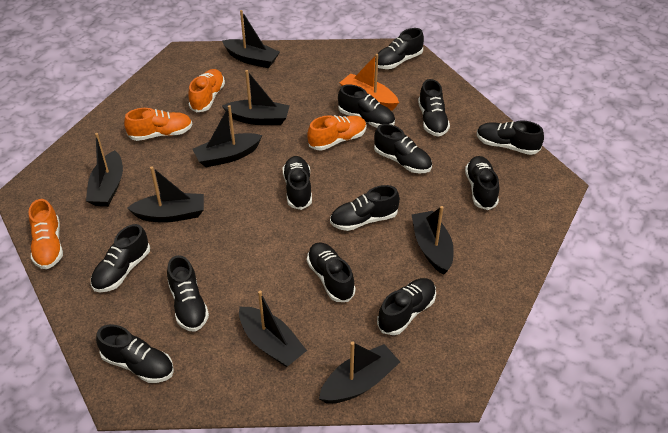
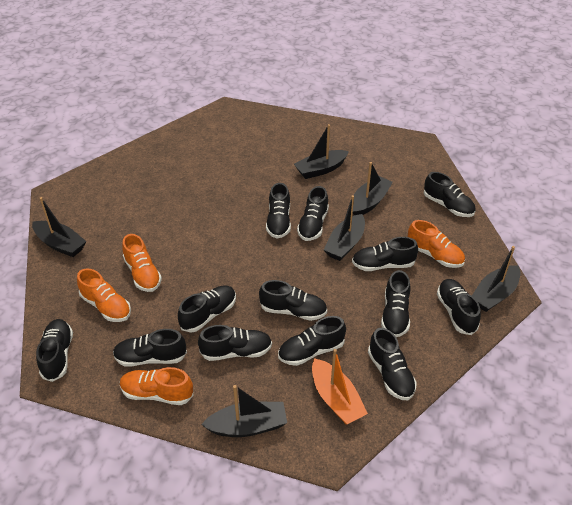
black boat: 8 -> 6

